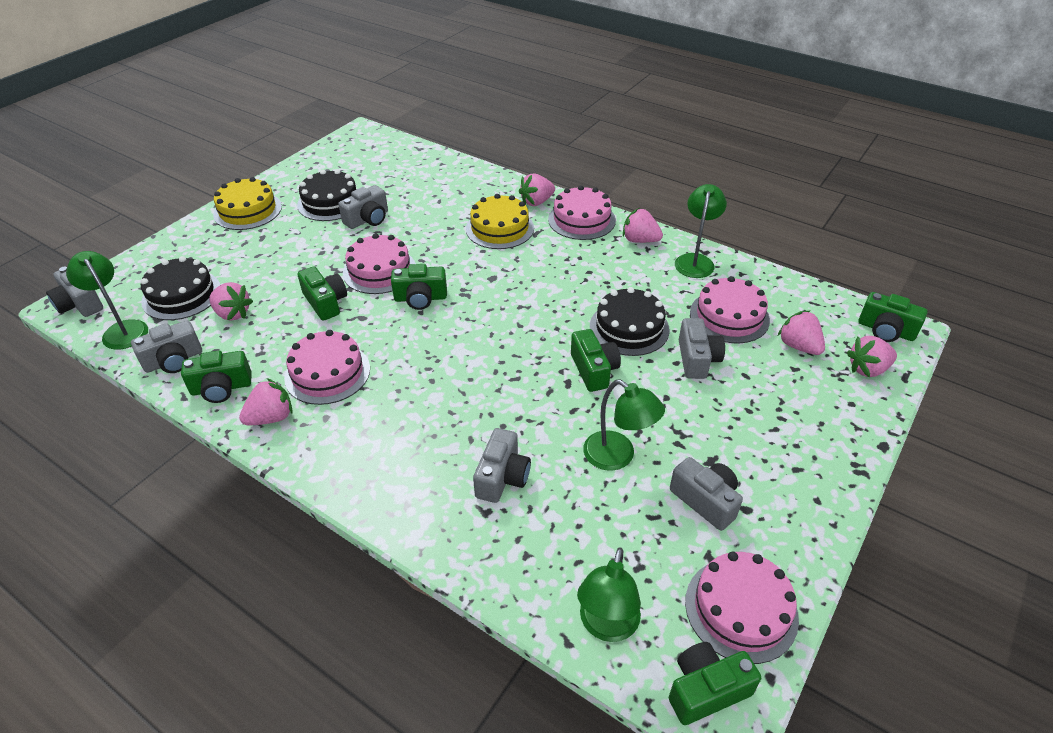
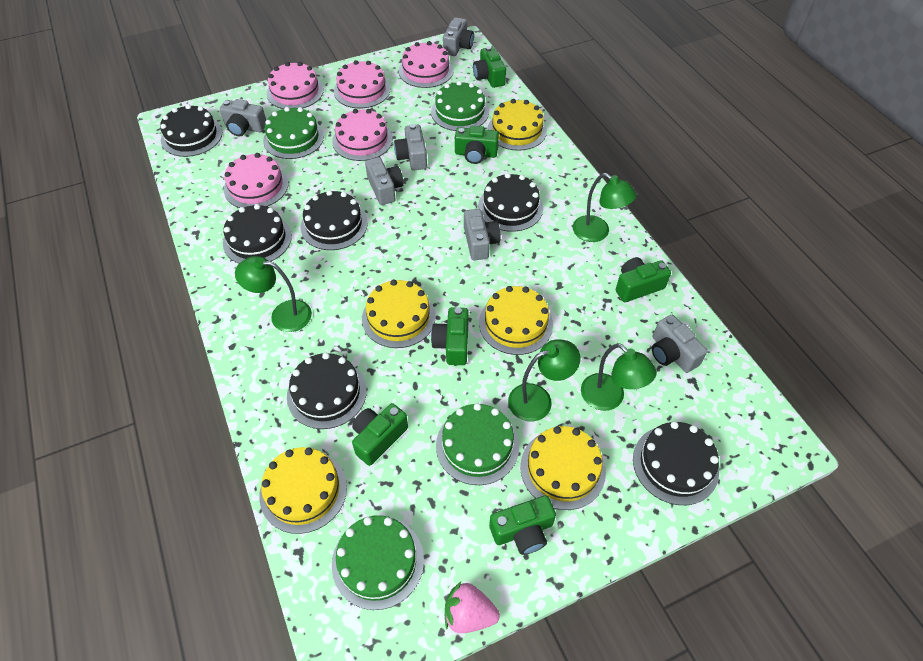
black cake: 3 -> 6
green cake: 0 -> 4
pink strawberry: 6 -> 1
yellow cake: 2 -> 5

